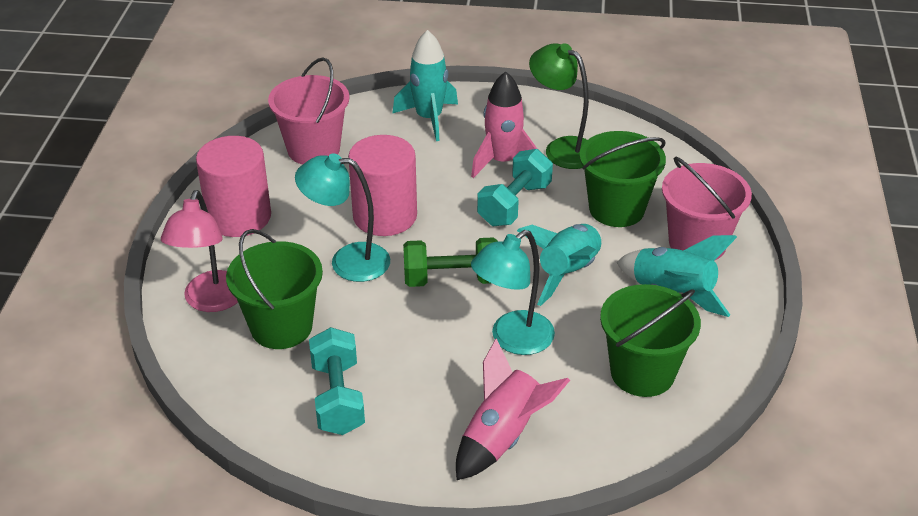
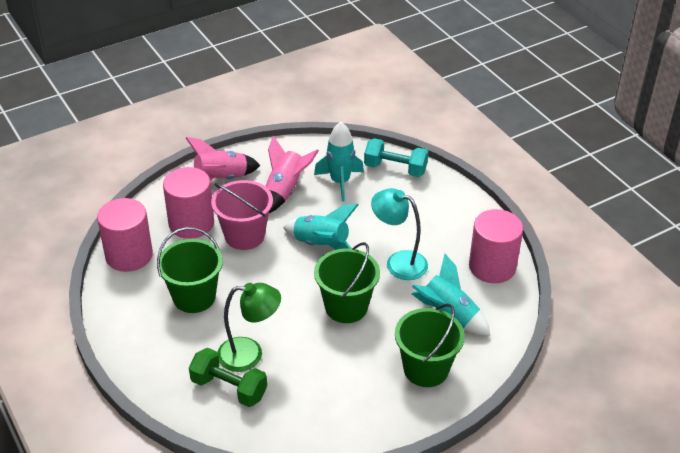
pink bucket: 2 -> 1
pink cylinder: 2 -> 3
pink lamp: 1 -> 0
turquoise dumbbell: 2 -> 1
turquoise lamp: 2 -> 1

